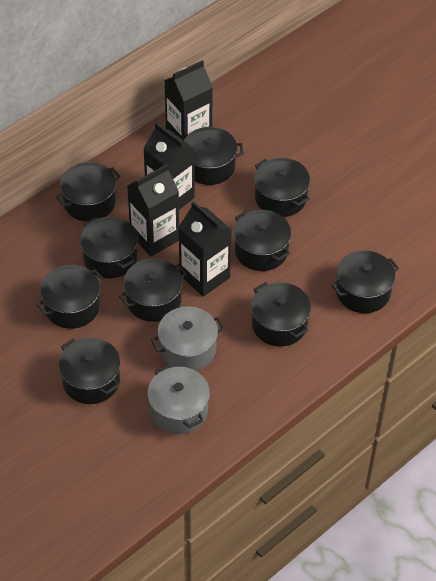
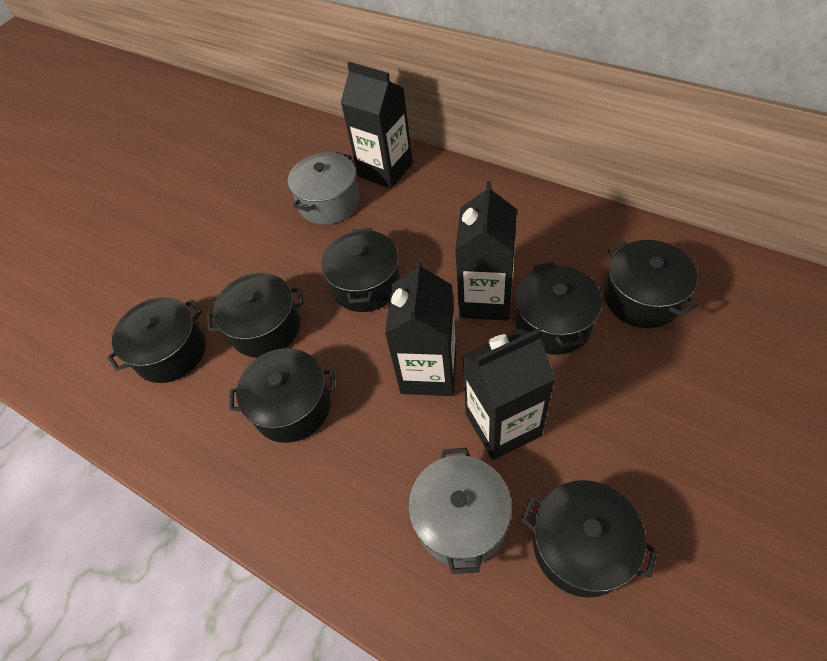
black pot: 10 -> 7

